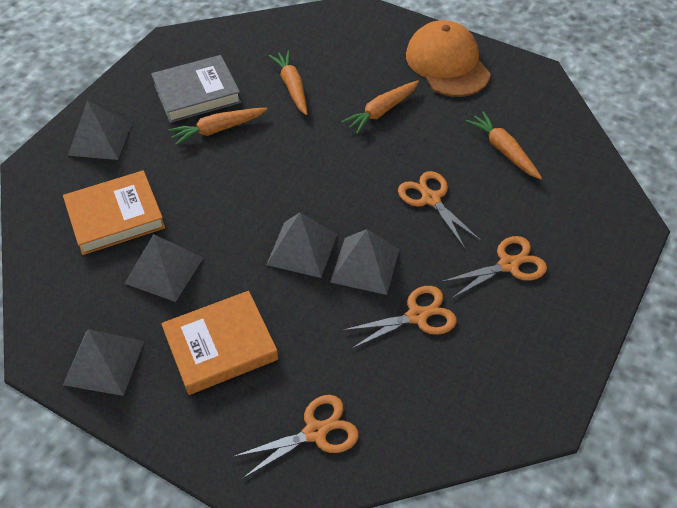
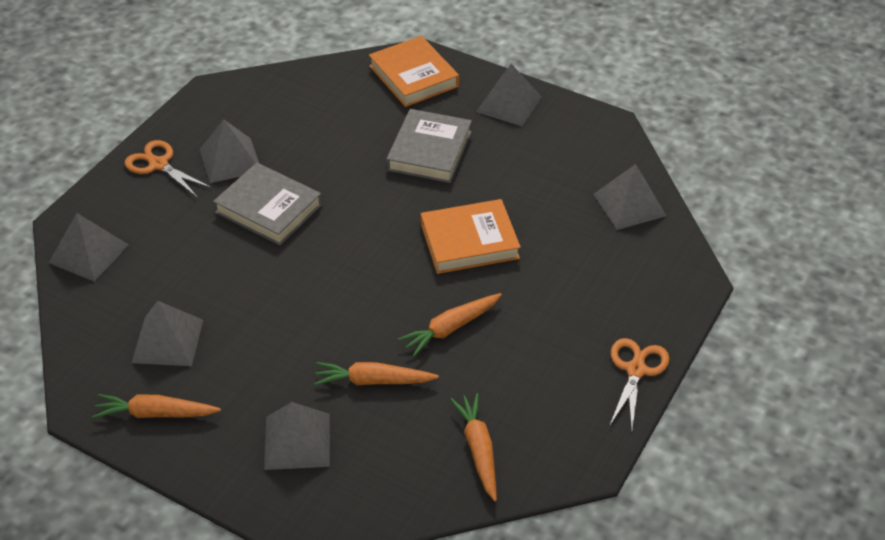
grey book: 1 -> 2
grey pyramid: 5 -> 6
orange cap: 1 -> 0
orange scissors: 4 -> 2

